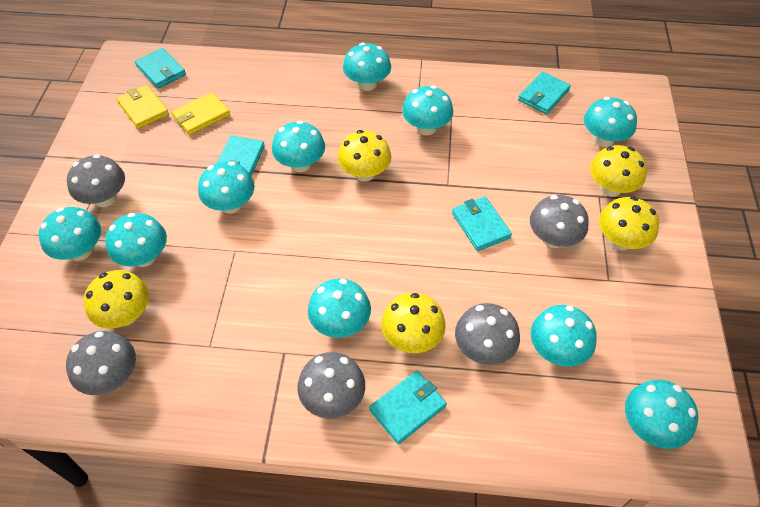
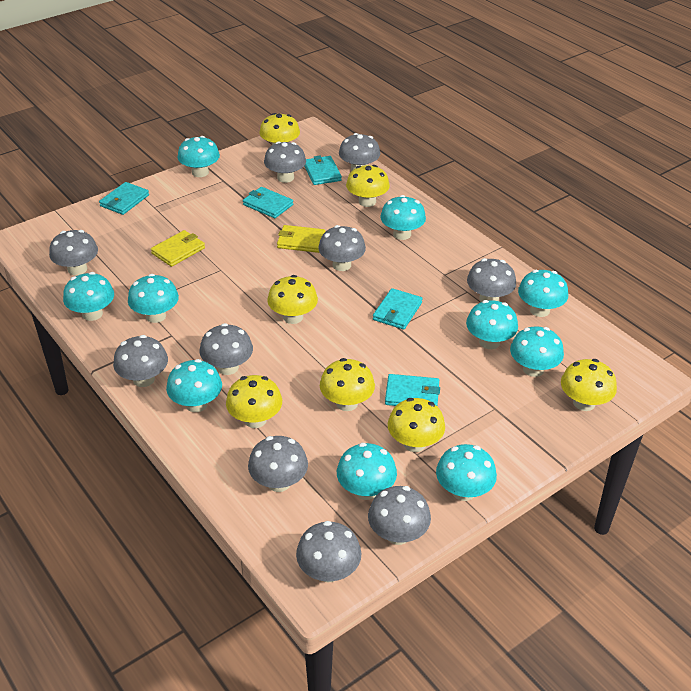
grey mushroom: 5 -> 10
yellow mushroom: 5 -> 7

